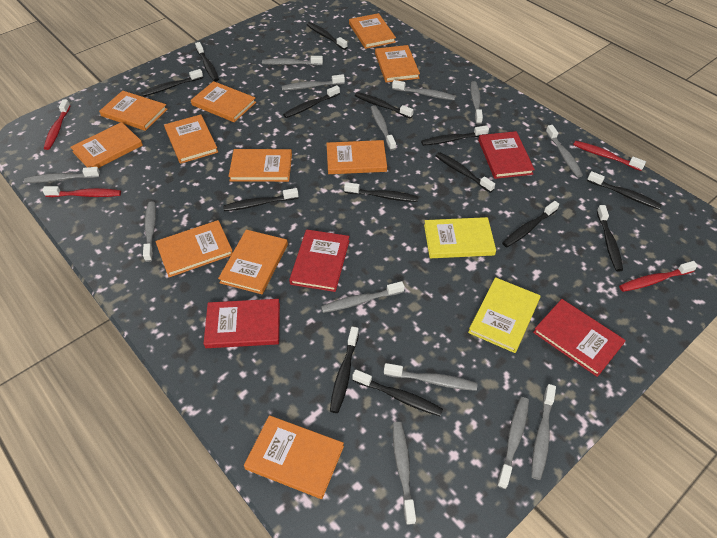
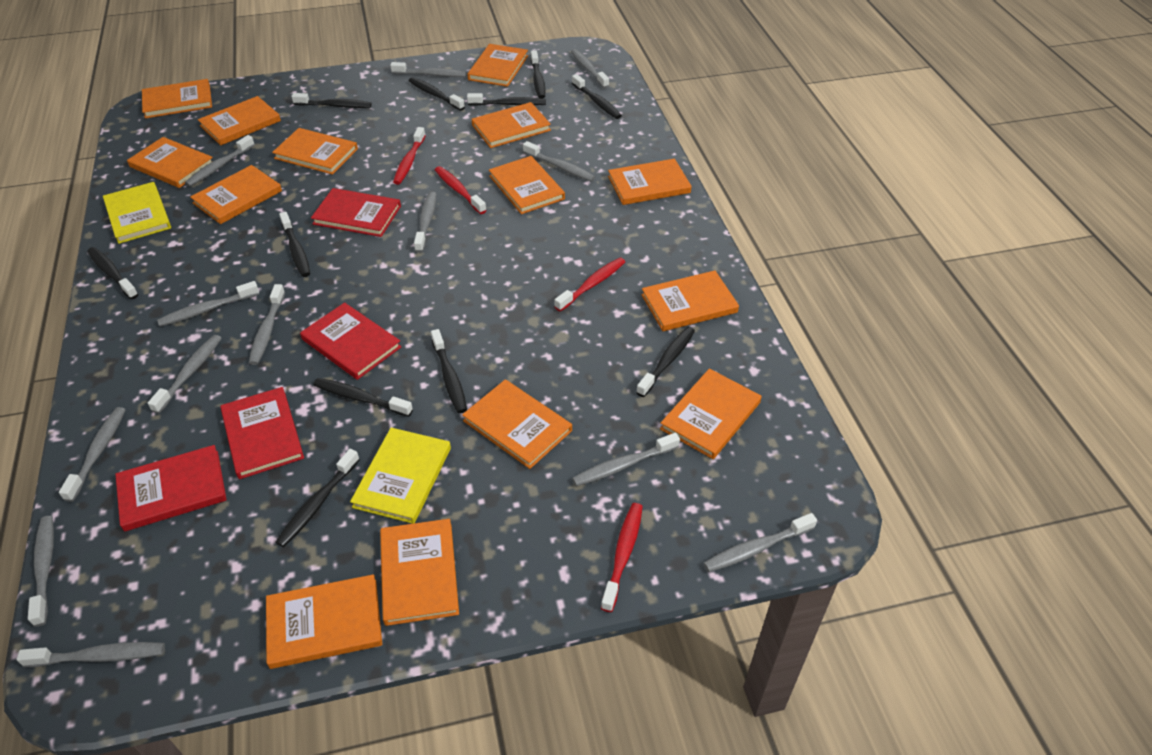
black toothbrush: 14 -> 11
orange book: 11 -> 14

